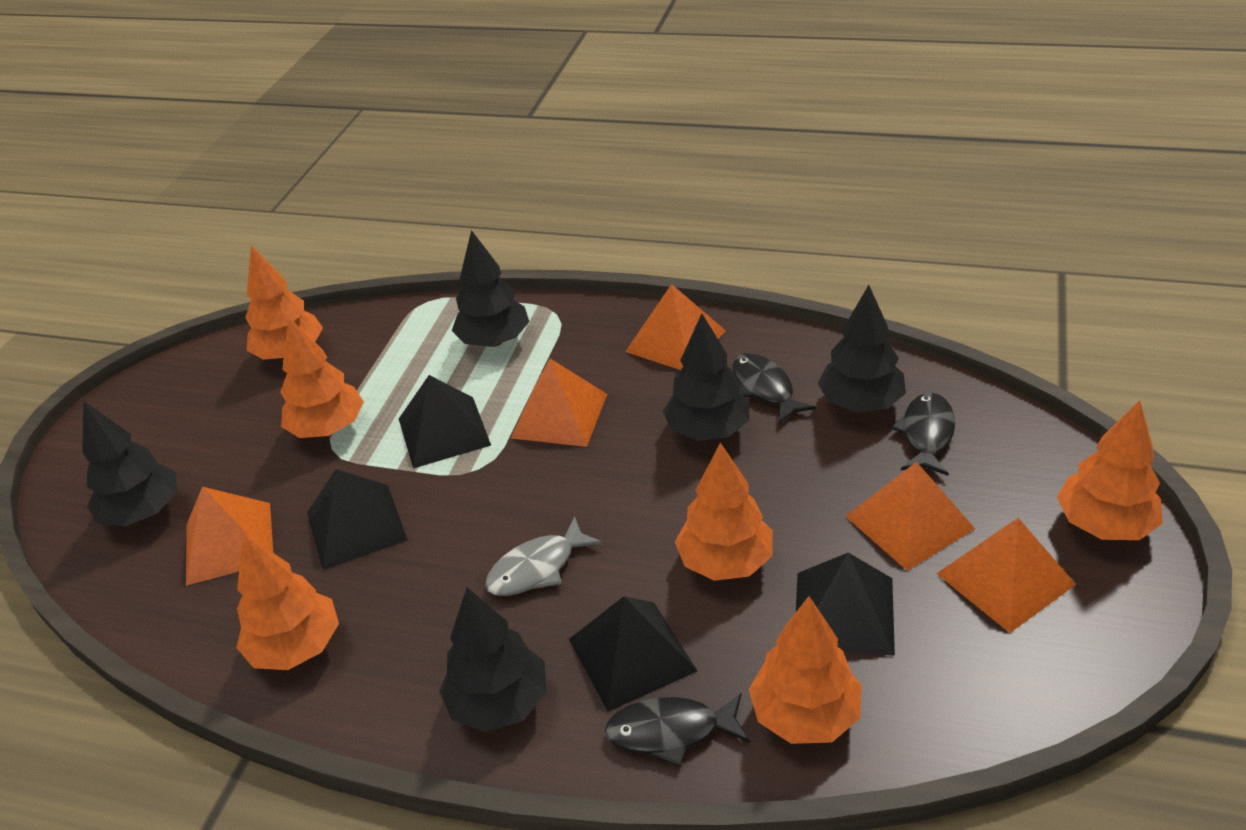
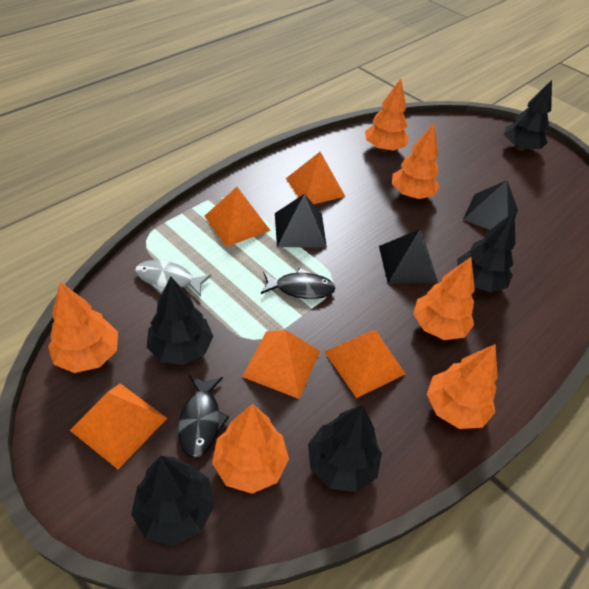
black fish: 3 -> 2
black pyramid: 4 -> 3

